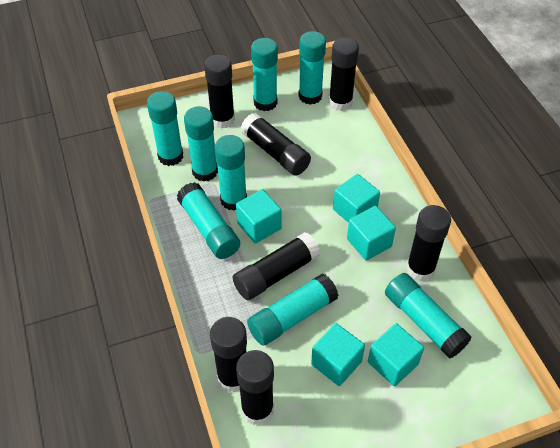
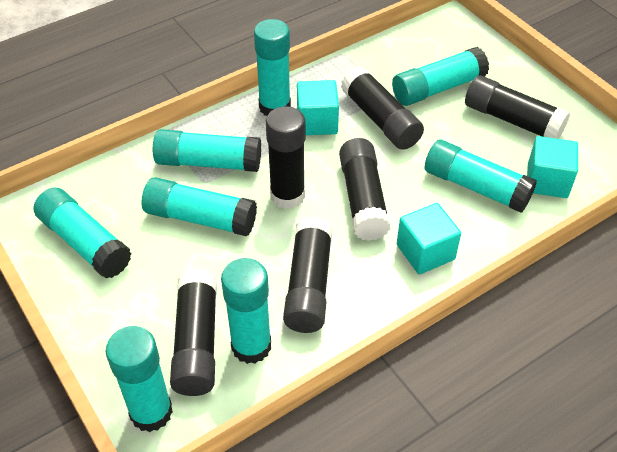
black glue stick: 7 -> 6
turquoise cube: 5 -> 3

